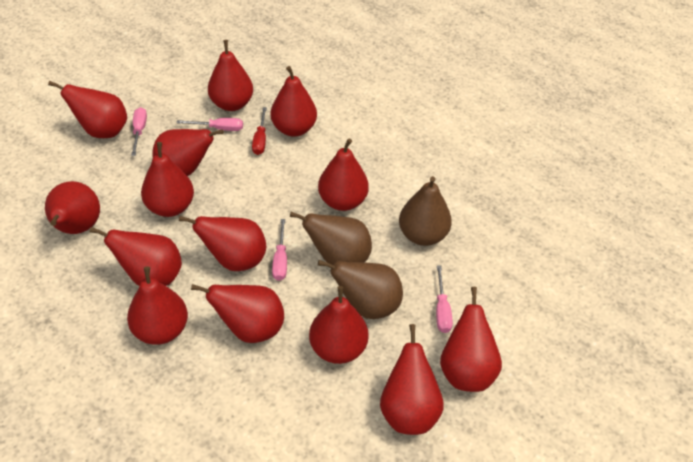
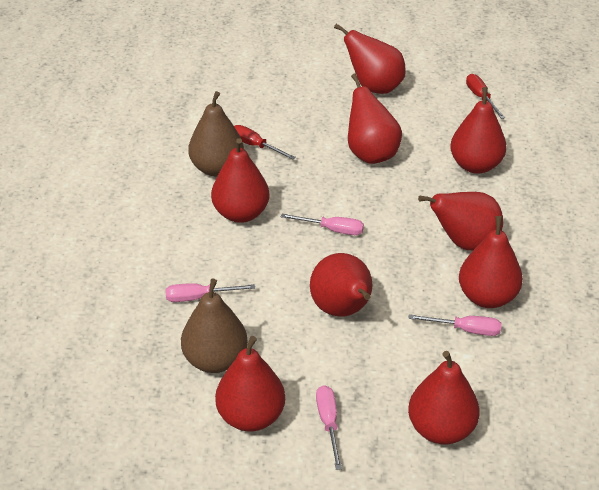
brown pear: 3 -> 2
red pear: 14 -> 9
red screwdriver: 1 -> 2

